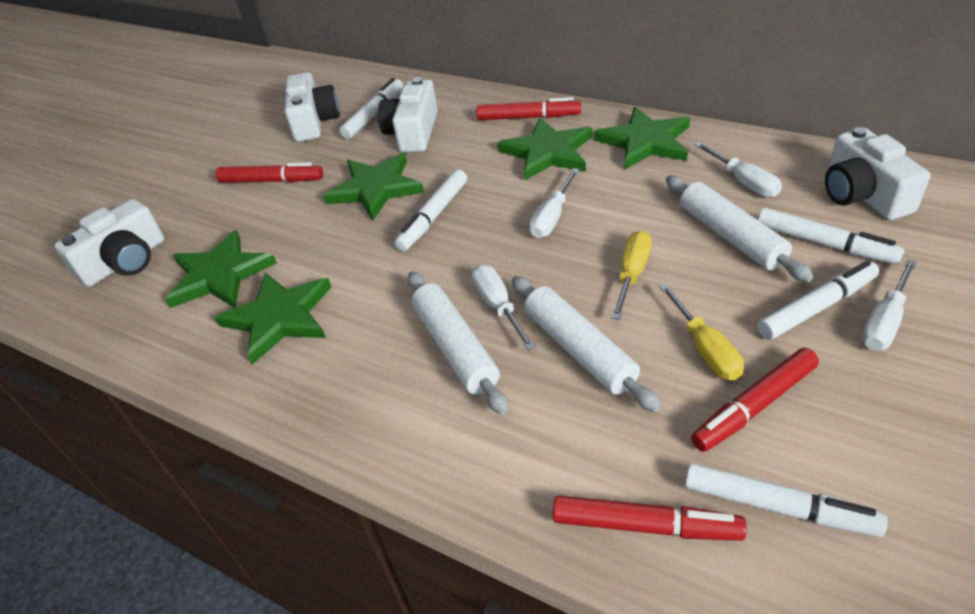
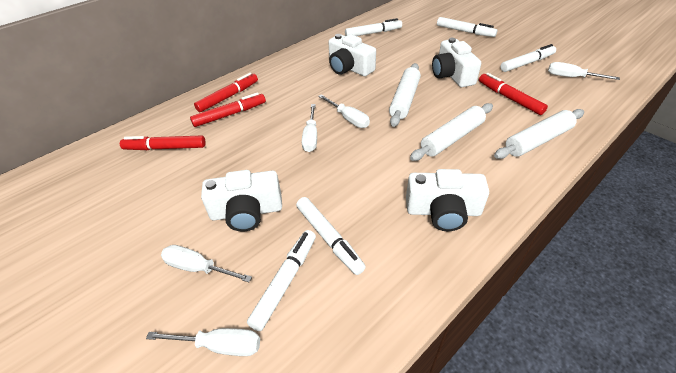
green star: 5 -> 0
white screwdriver: 4 -> 5
yellow screwdriver: 2 -> 0

